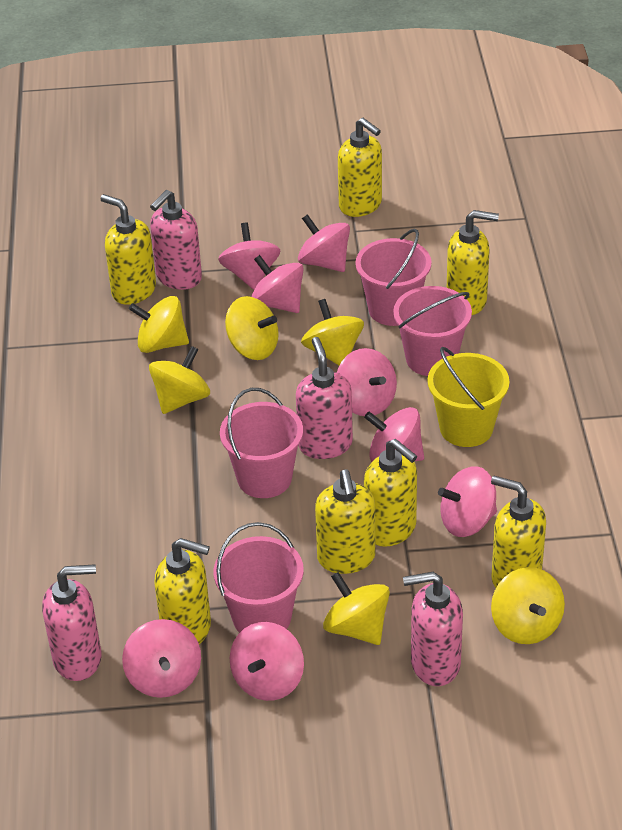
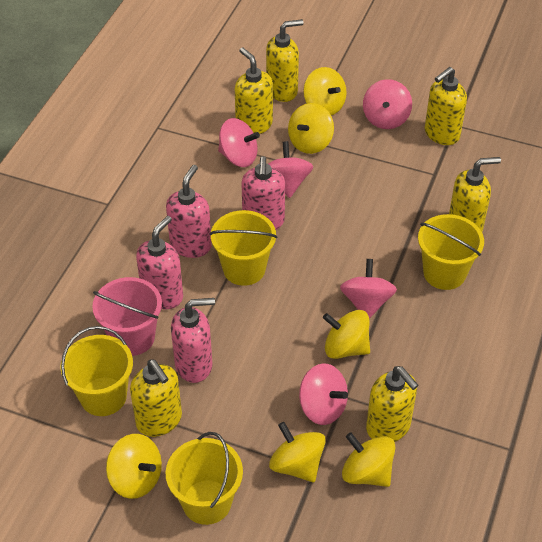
pink bucket: 4 -> 1
pink spinning top: 8 -> 5
yellow bucket: 1 -> 4
yellow soap dispenser: 7 -> 6

